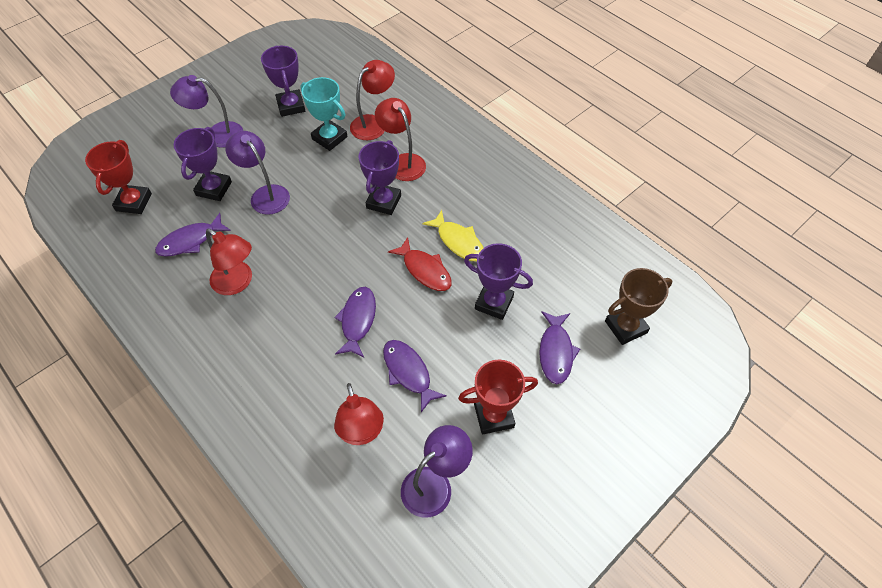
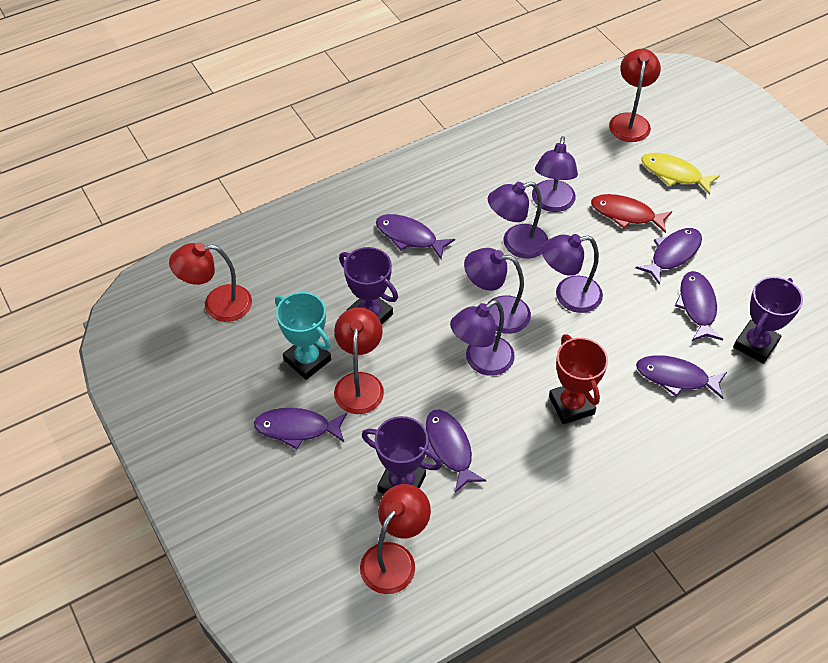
brown trophy: 1 -> 0
purple fish: 4 -> 6
purple lamp: 3 -> 5
purple trophy: 4 -> 3
red trophy: 2 -> 1

